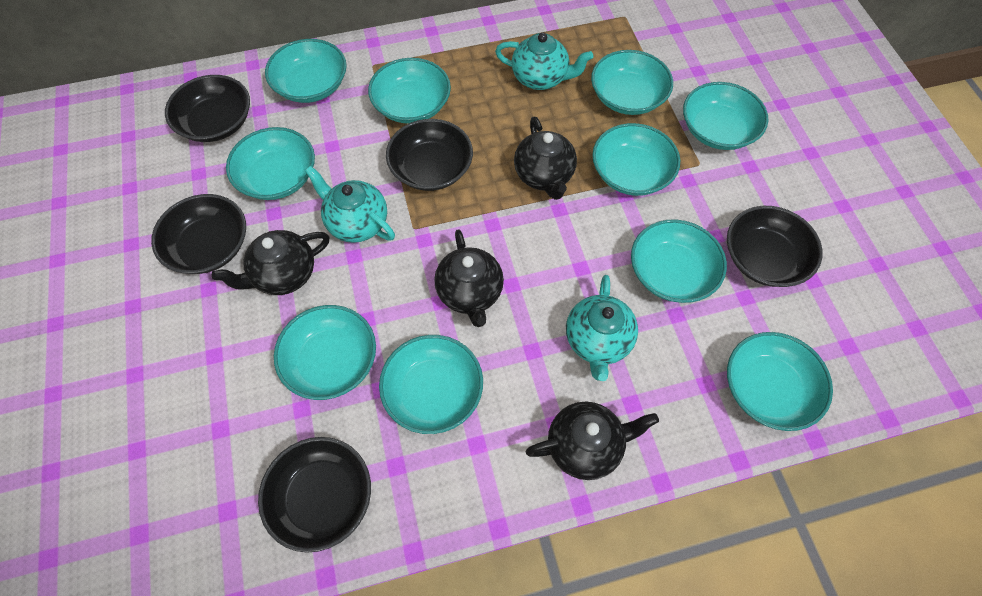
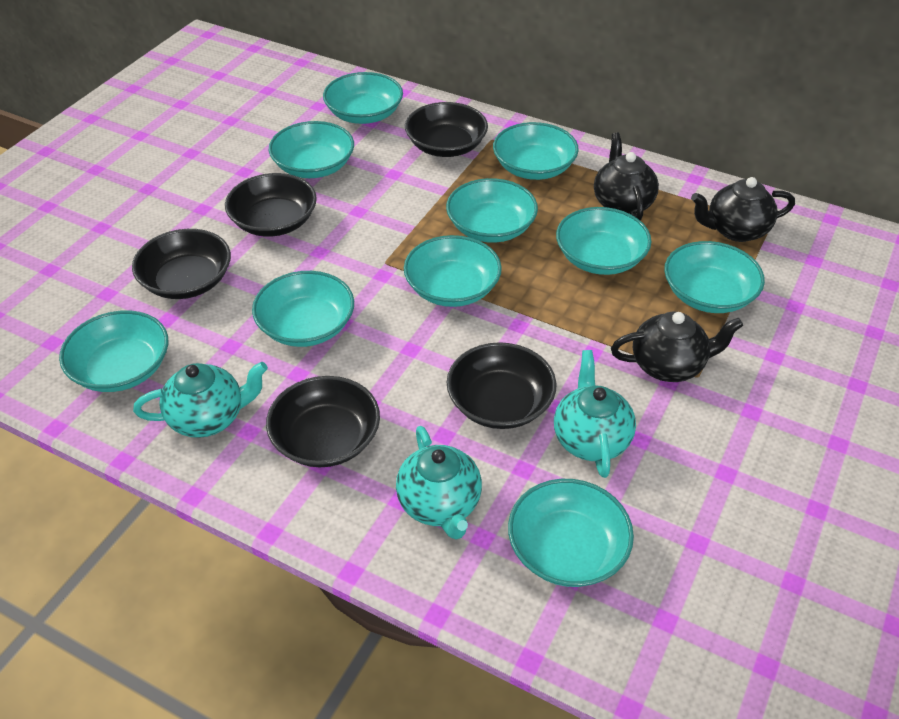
black teapot: 4 -> 3

